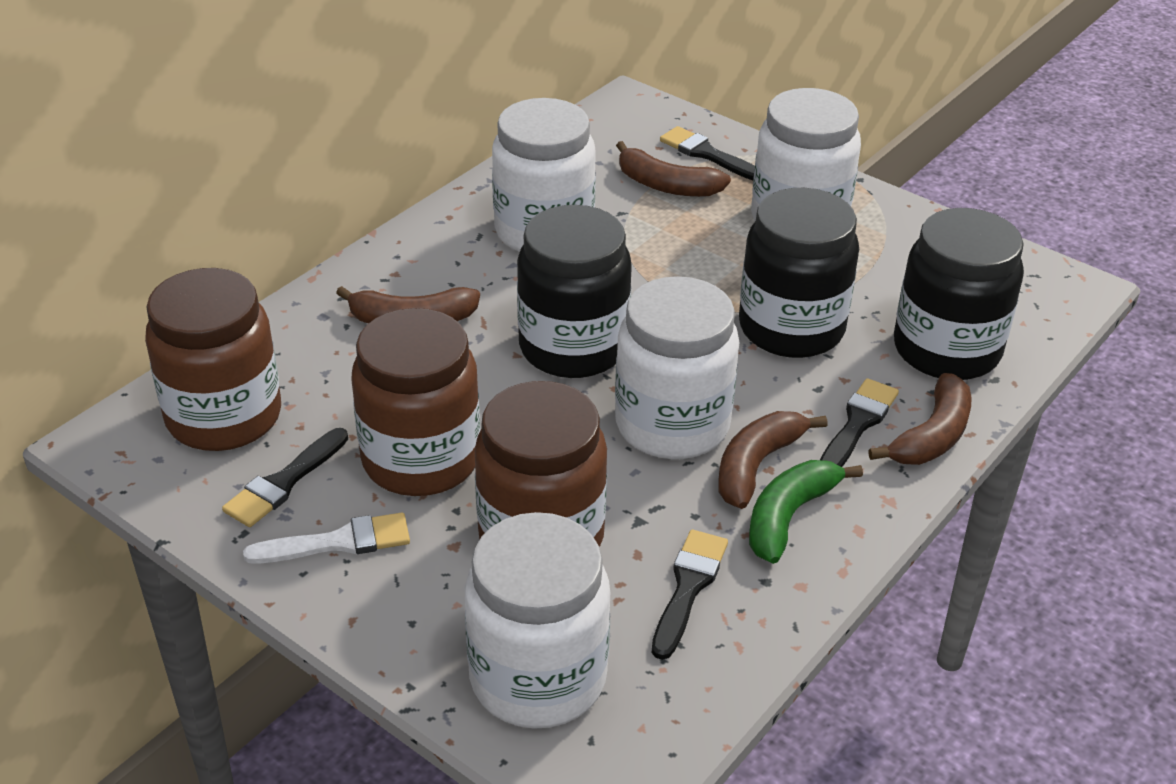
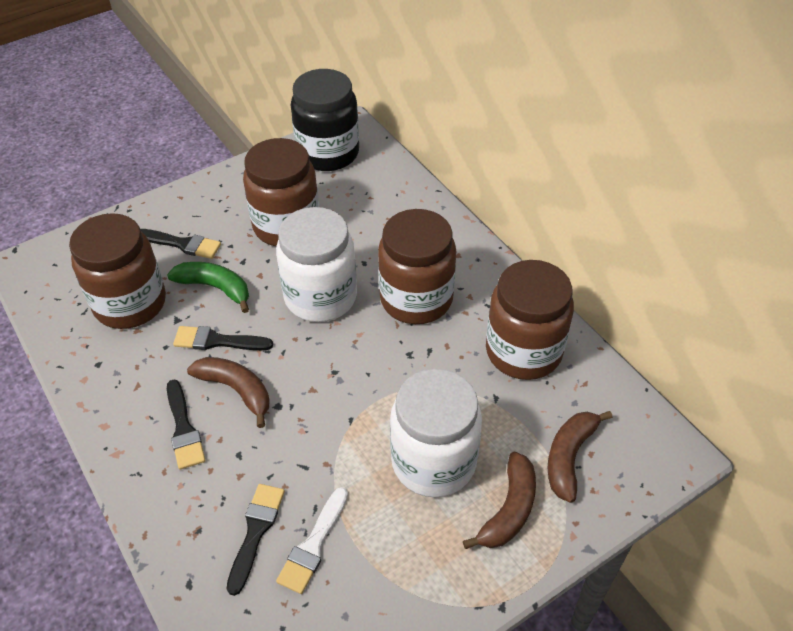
black jar: 3 -> 1
brown banana: 4 -> 3
brown jar: 3 -> 4
white jar: 4 -> 2

